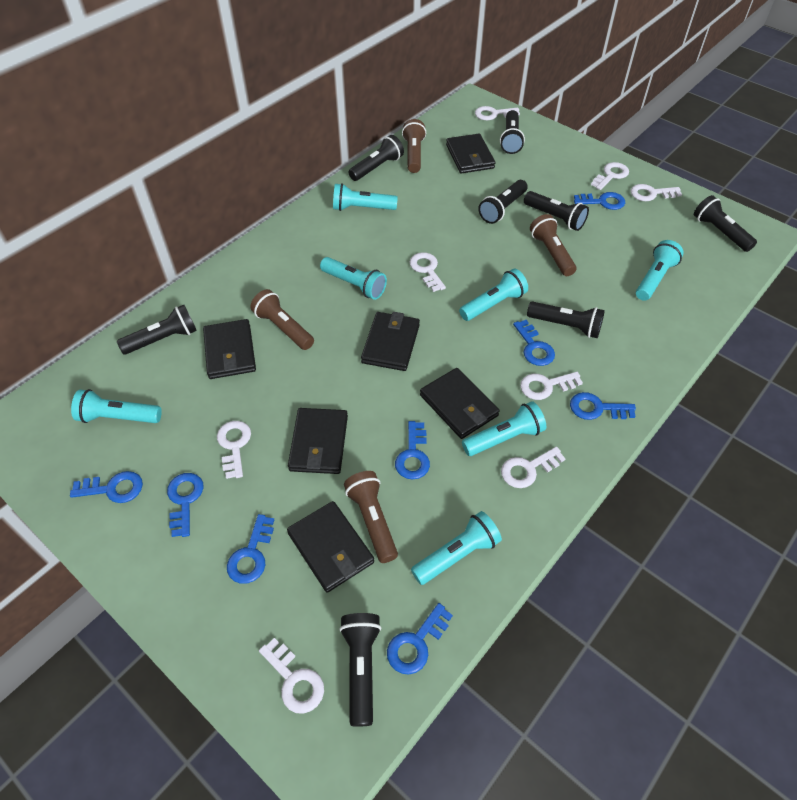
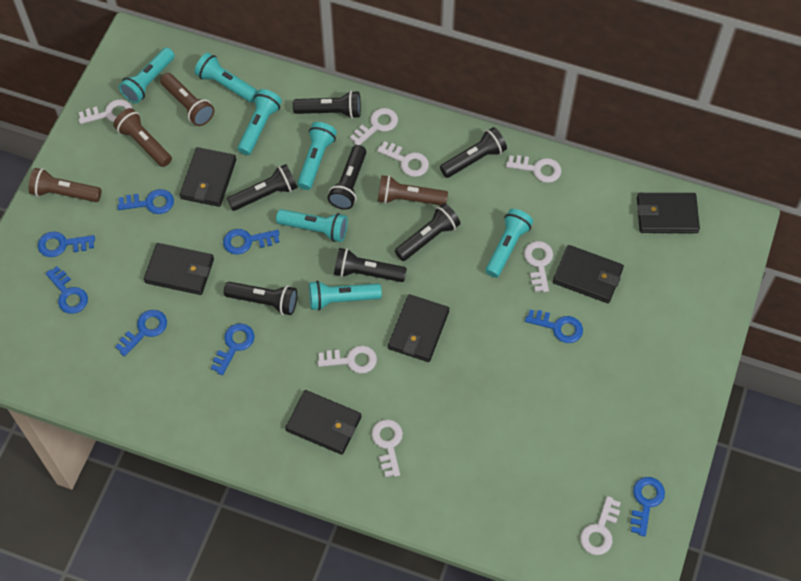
black flashlight: 8 -> 7

